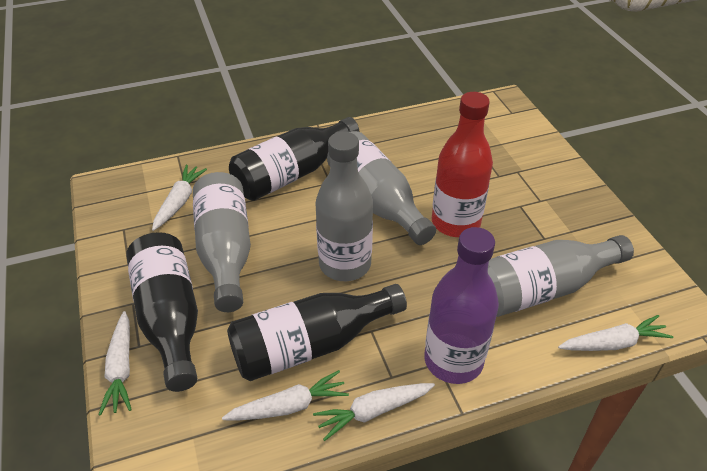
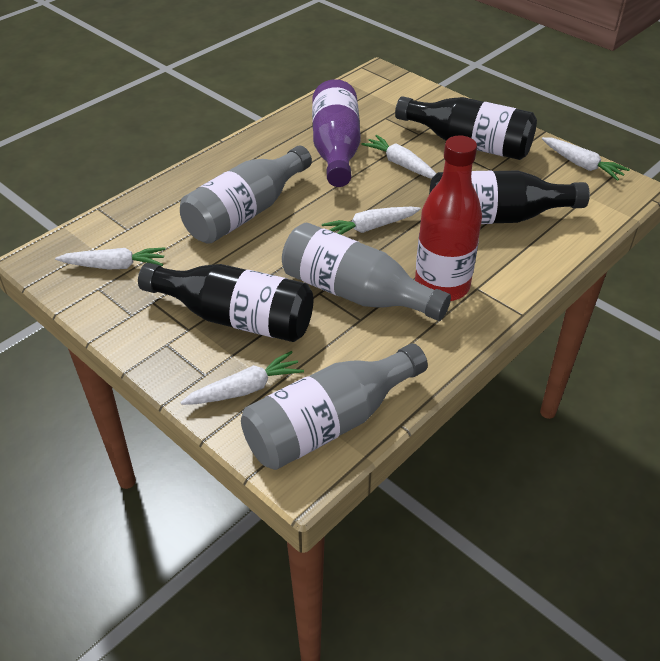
grey bottle: 4 -> 3

